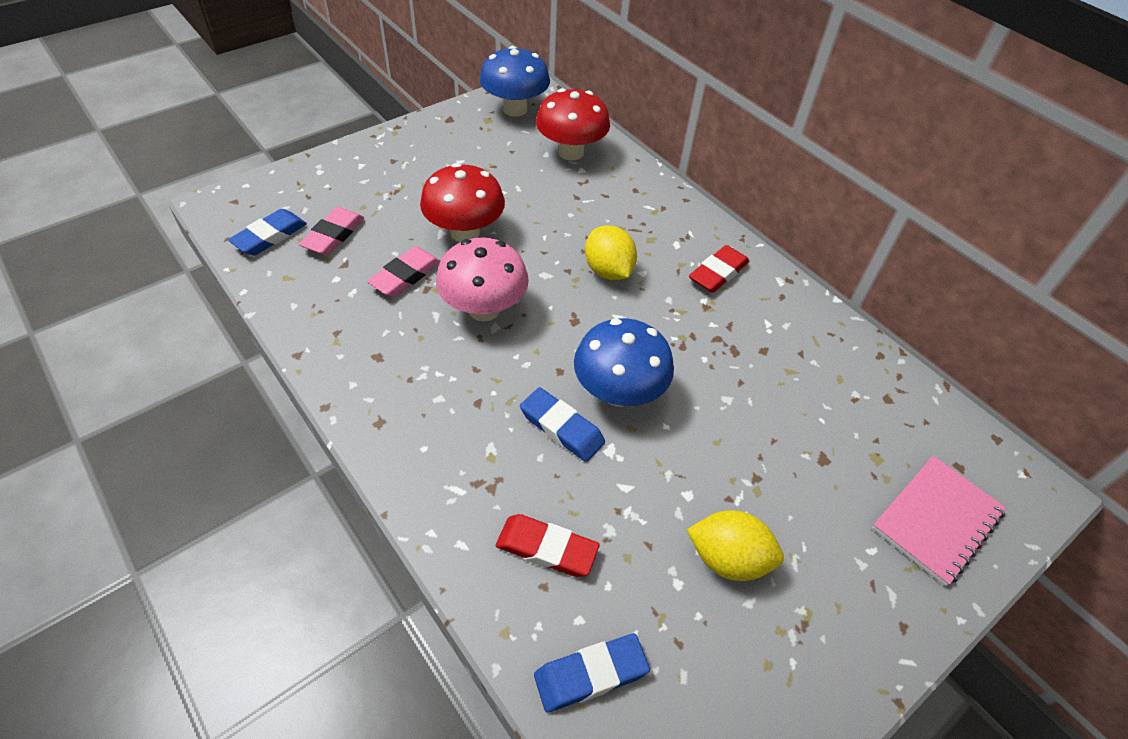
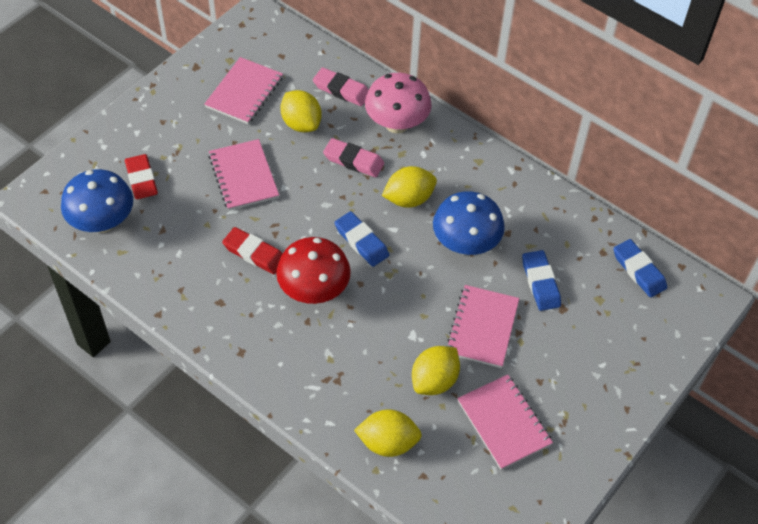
pink notebook: 1 -> 4
red mushroom: 2 -> 1
yellow lemon: 2 -> 4

